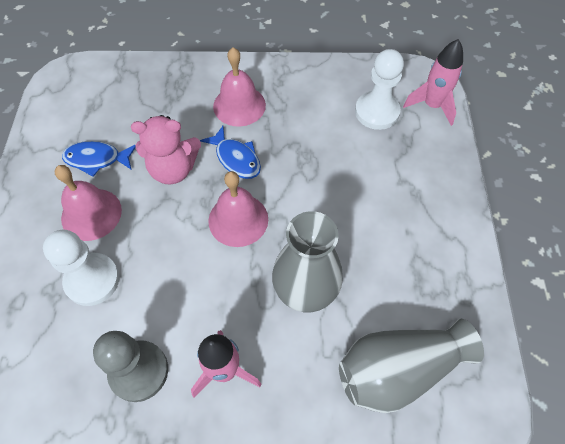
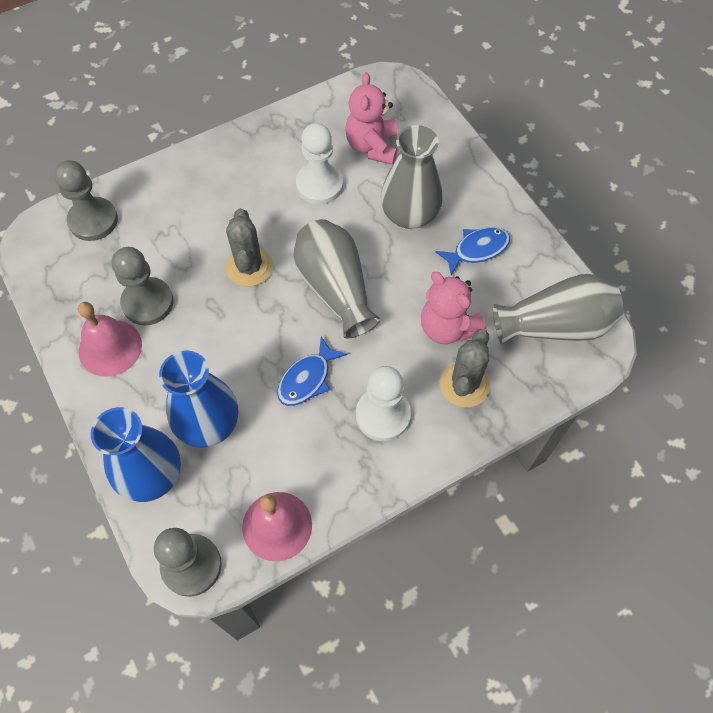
blue vase: 0 -> 2
grey cactus: 0 -> 2
grey pawn: 1 -> 3
grey vase: 2 -> 3
pink bell: 3 -> 2
pink rocket: 2 -> 0
pink teddy bear: 1 -> 2

